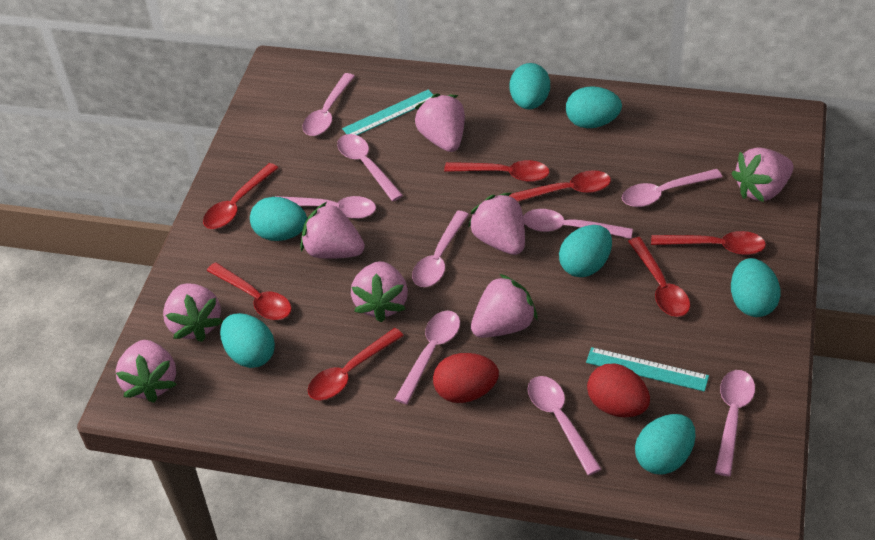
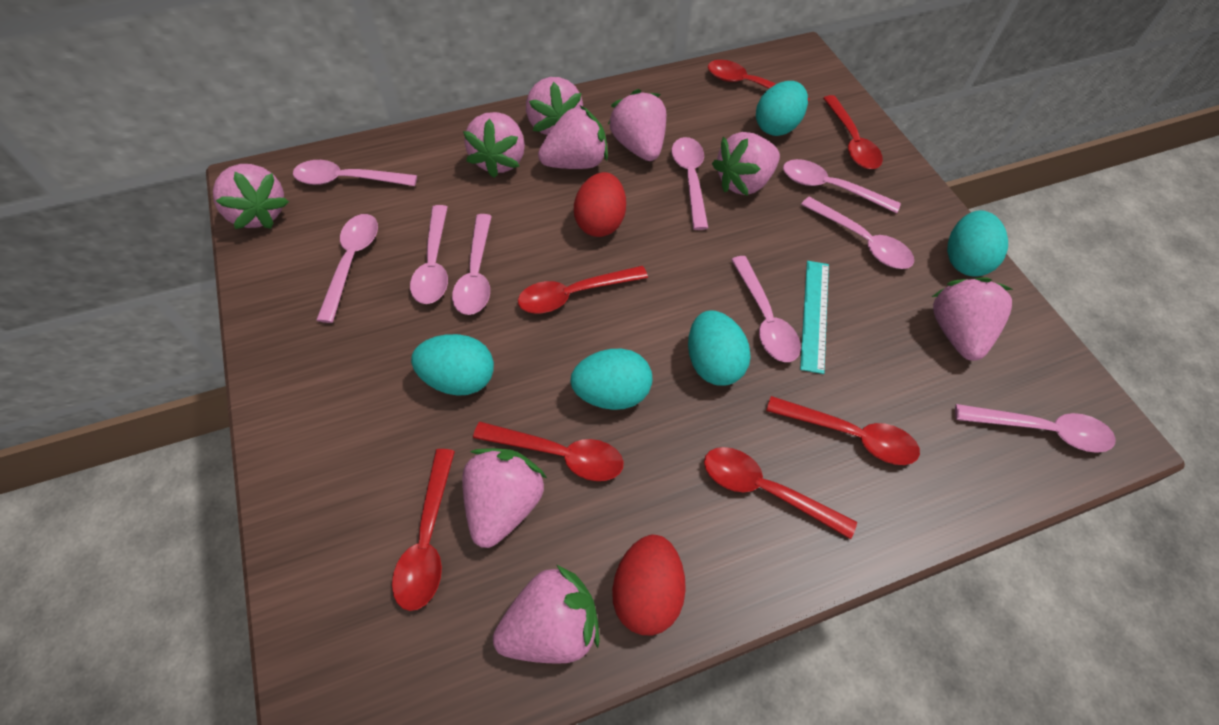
pink strawberry: 8 -> 9
turquoise egg: 7 -> 5
turquoise ruler: 2 -> 1

